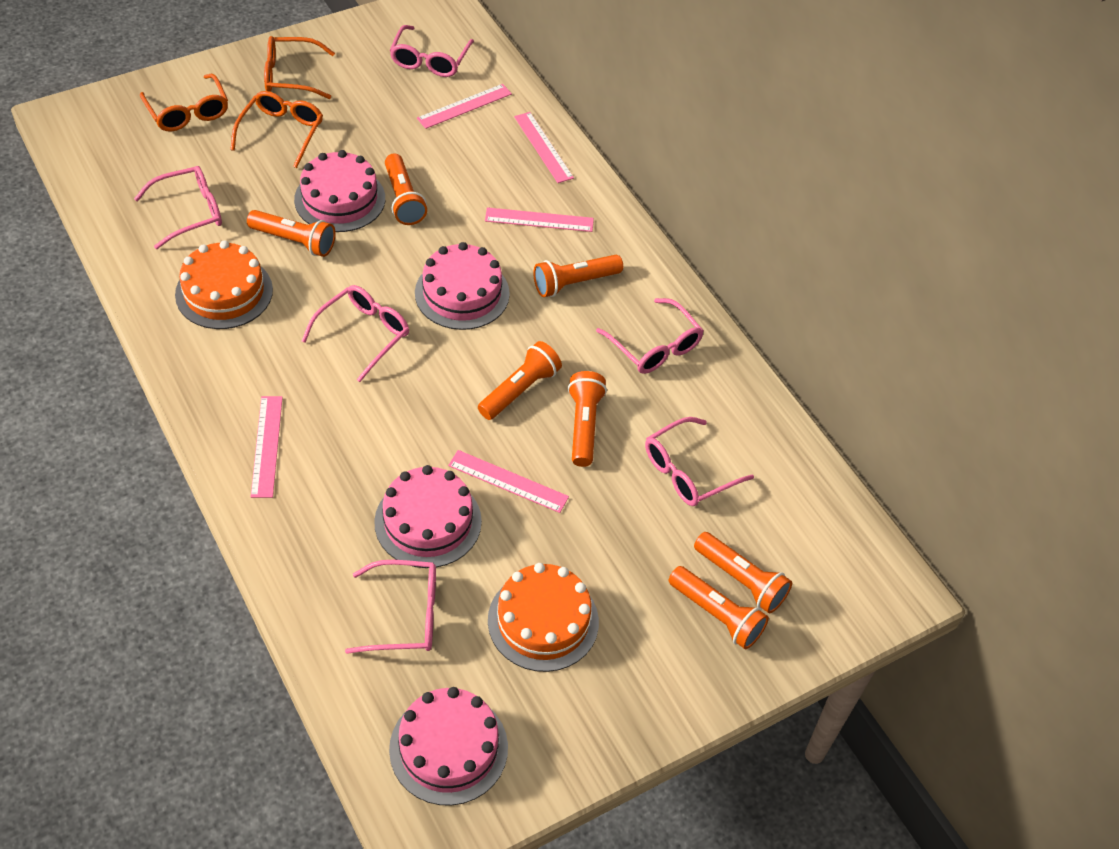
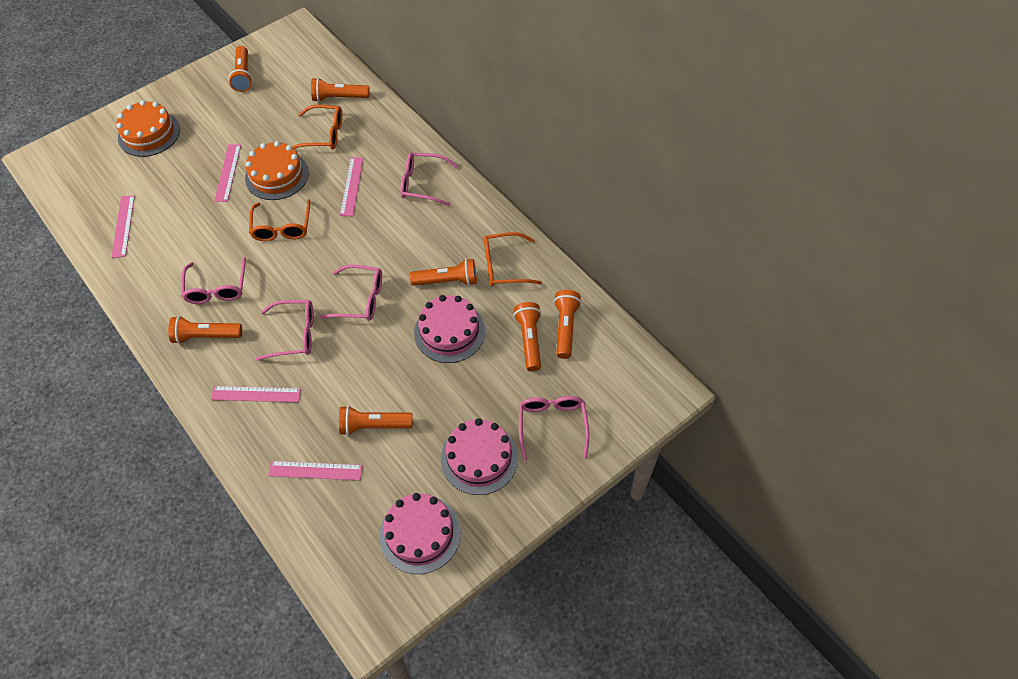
pink cake: 4 -> 3
pink glasses: 6 -> 5

